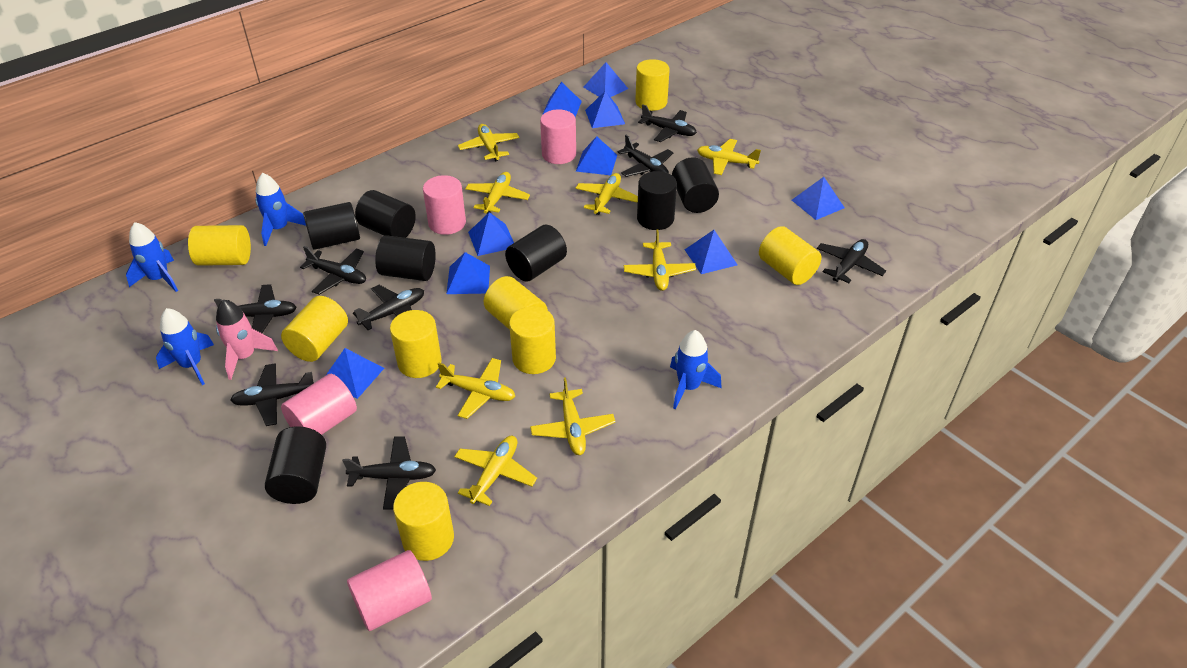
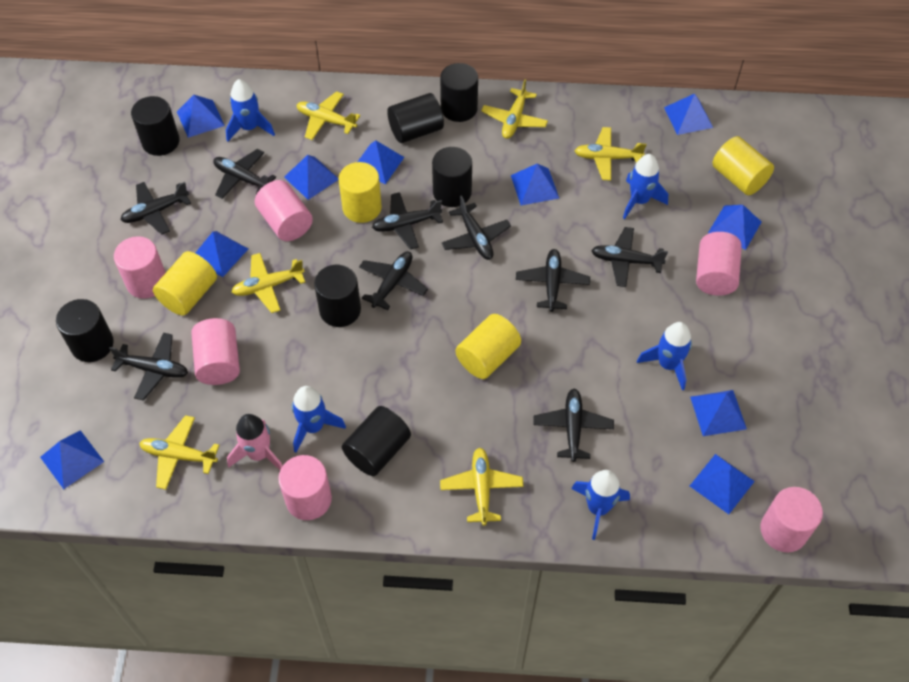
black plane: 8 -> 9
blue pyramid: 9 -> 10
blue rocket: 4 -> 5
pink cylinder: 4 -> 6
yellow cylinder: 8 -> 4
yellow plane: 8 -> 6

